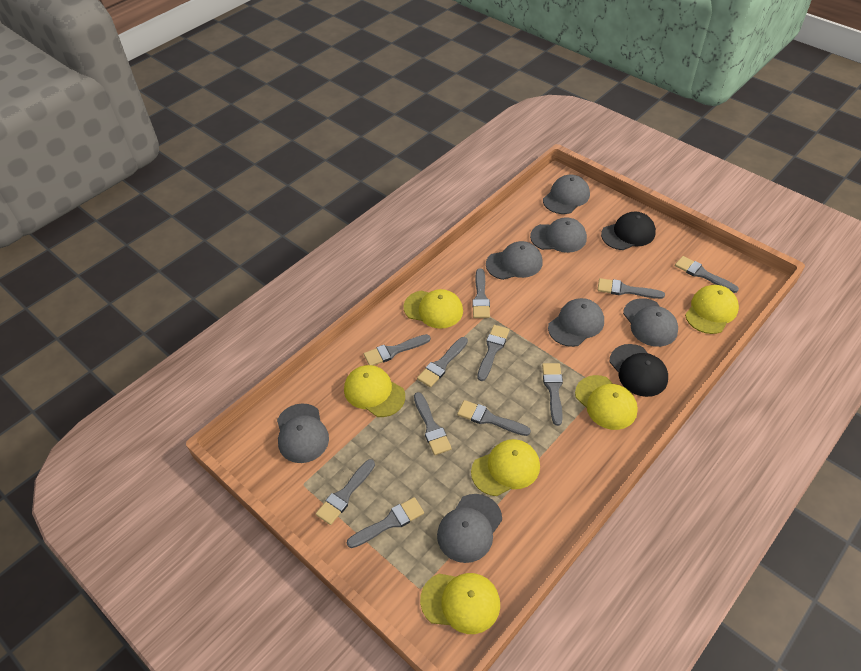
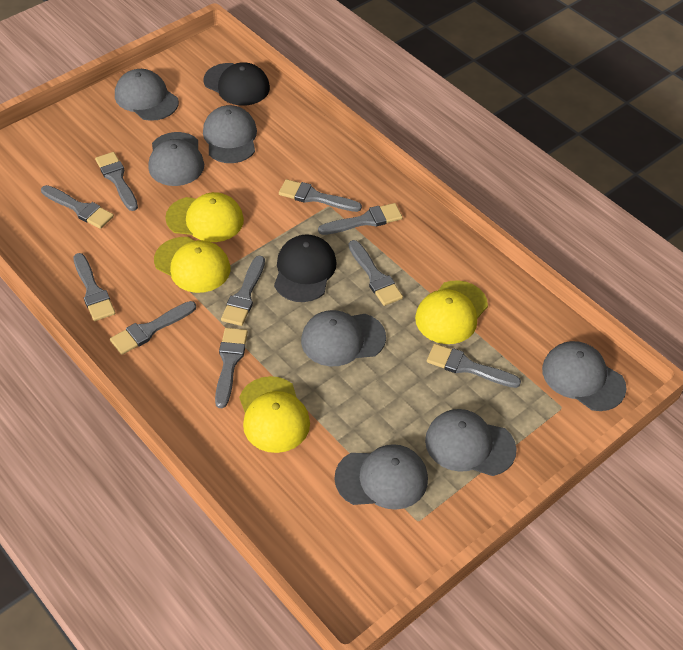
grey brush: 11 -> 10
yellow cap: 6 -> 4

